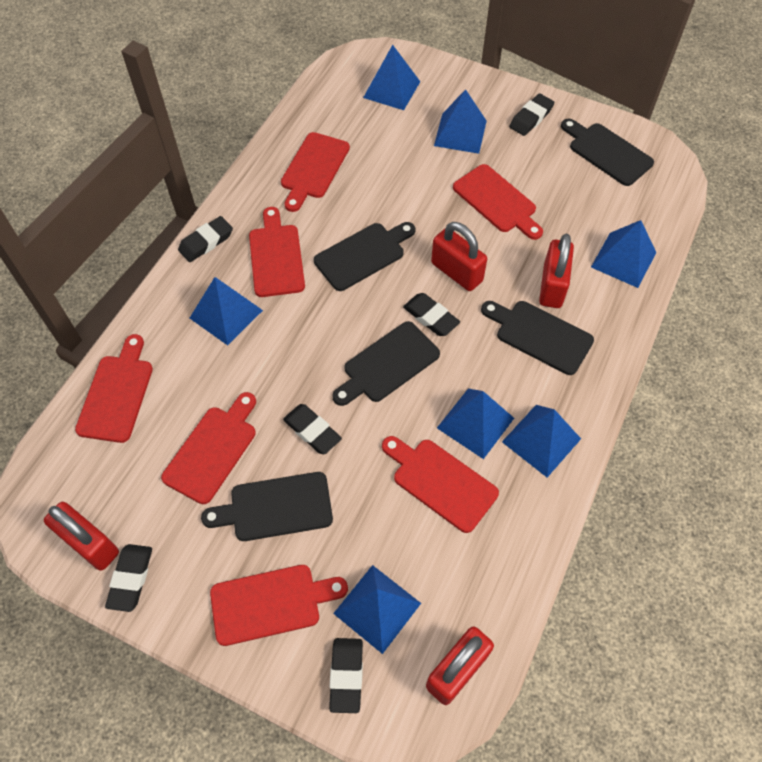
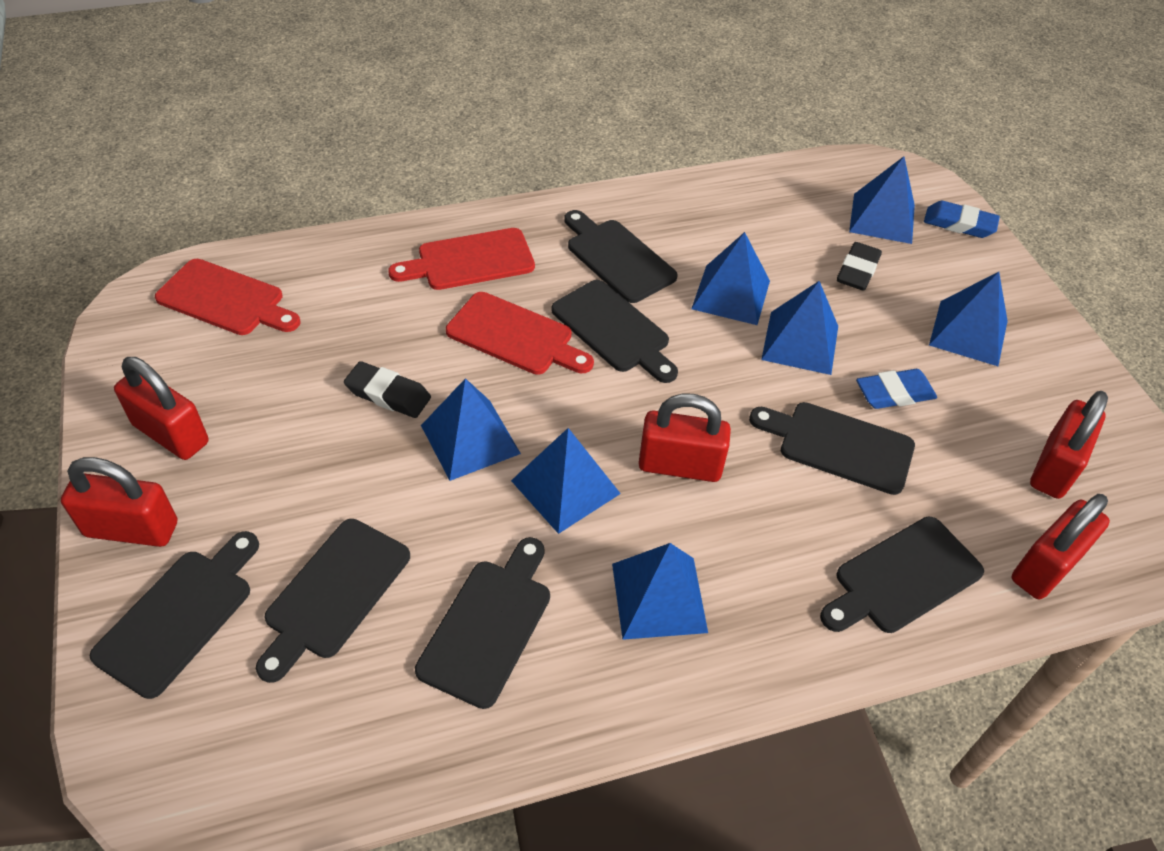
black cutting board: 5 -> 7
black eraser: 6 -> 2
blue eraser: 0 -> 2
red cutting board: 7 -> 3
red padlock: 4 -> 5

